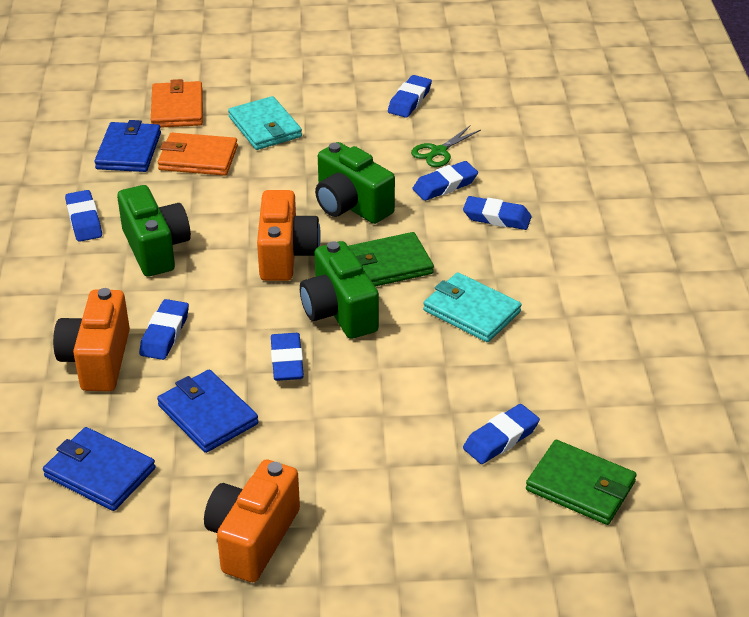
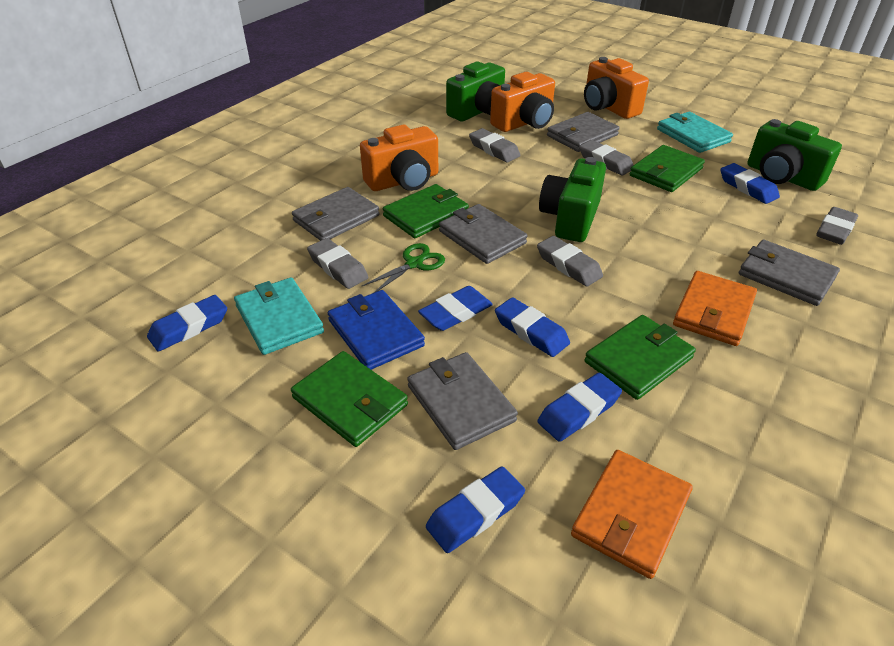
blue eraser: 7 -> 6
blue wallet: 3 -> 1
green wallet: 2 -> 4
grey eraser: 0 -> 5
grey wallet: 0 -> 5

